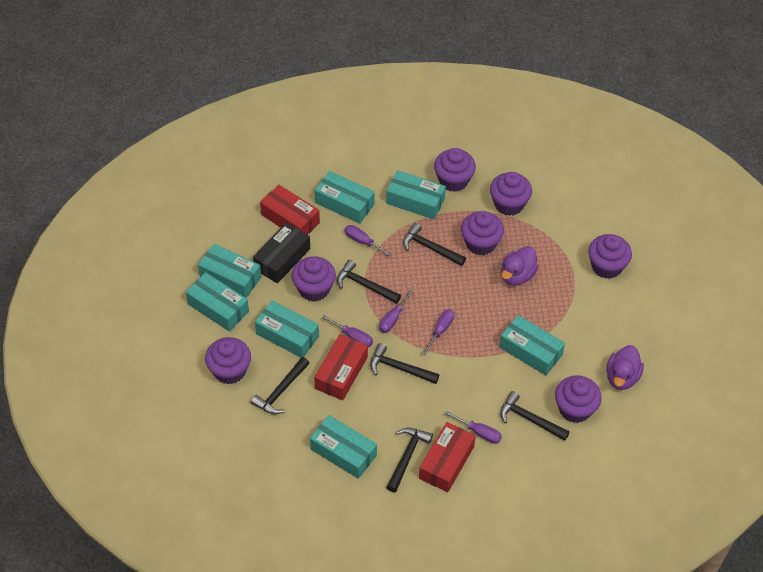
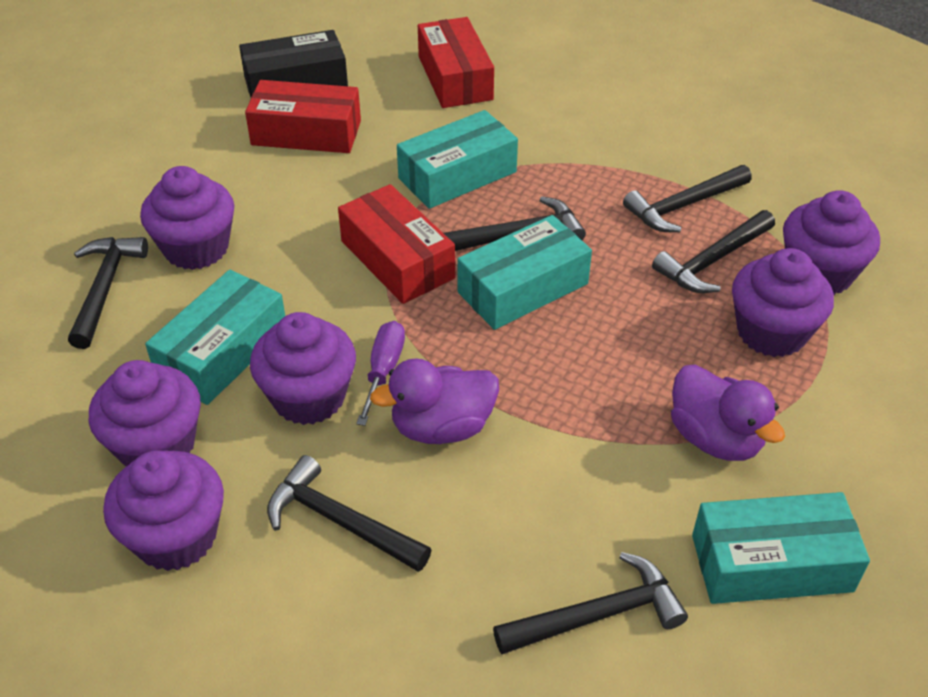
purple cupcake: 7 -> 6
purple screwdriver: 5 -> 1
turquoise box: 7 -> 4

